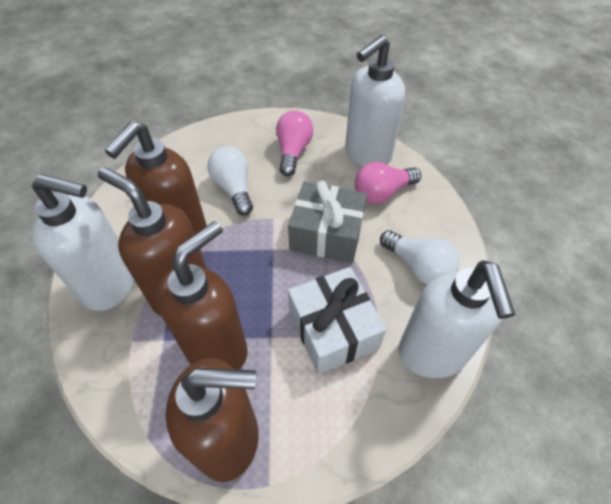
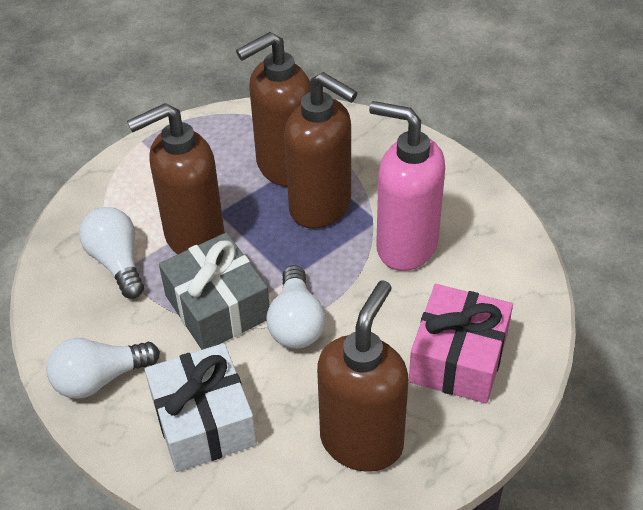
pink gift: 0 -> 1
pink light bulb: 2 -> 0
pink soap dispenser: 0 -> 1
white light bulb: 2 -> 3
white soap dispenser: 3 -> 0

